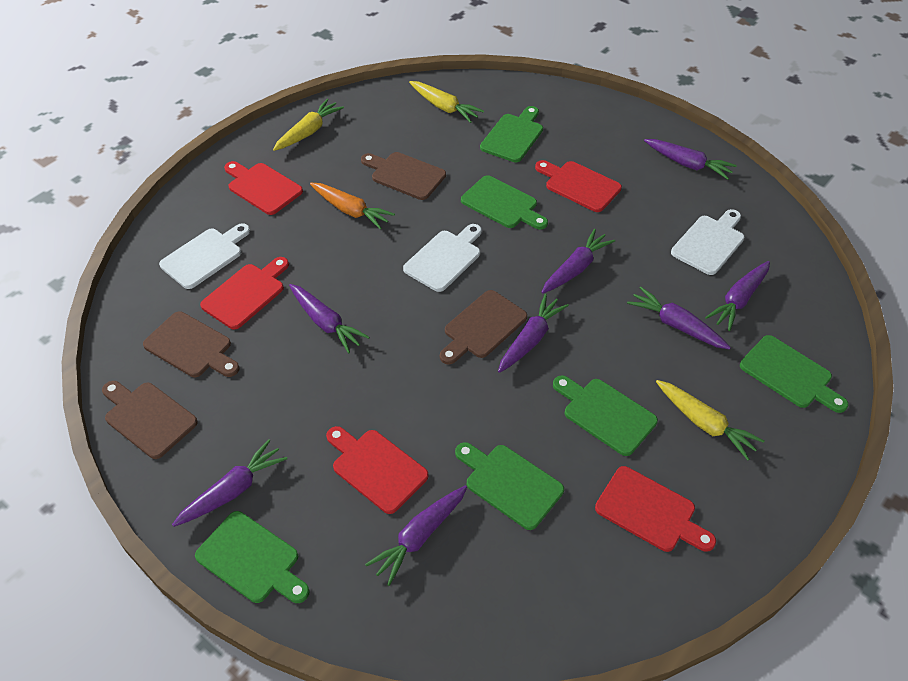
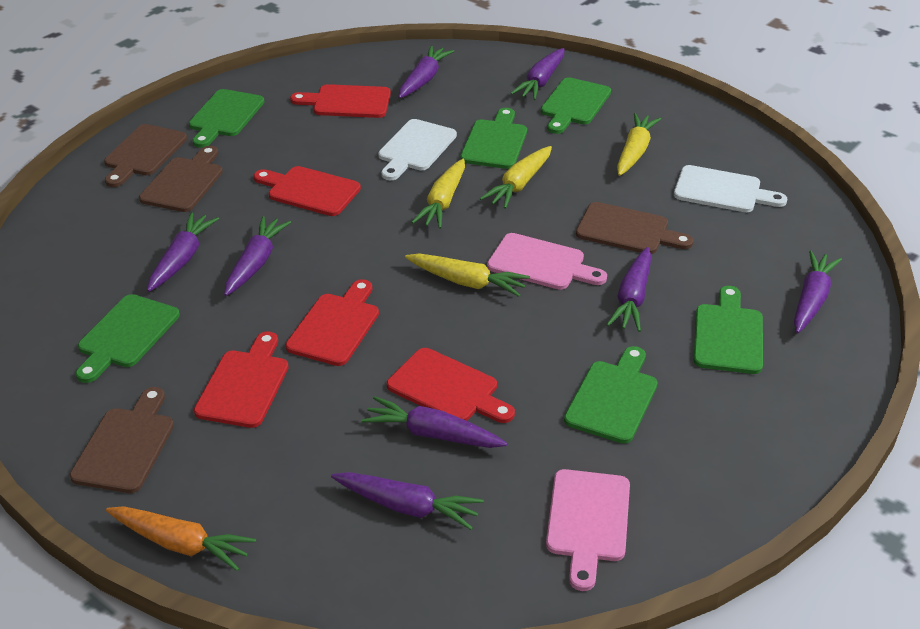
pink cutting board: 0 -> 2
white cutting board: 3 -> 2
yellow carrot: 3 -> 4

